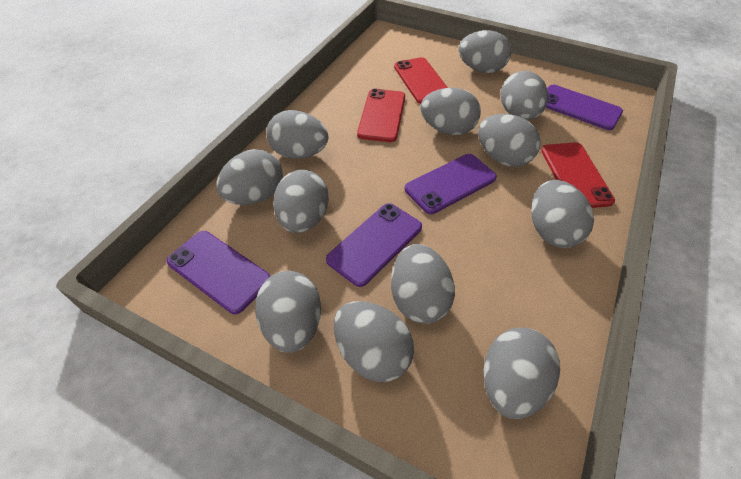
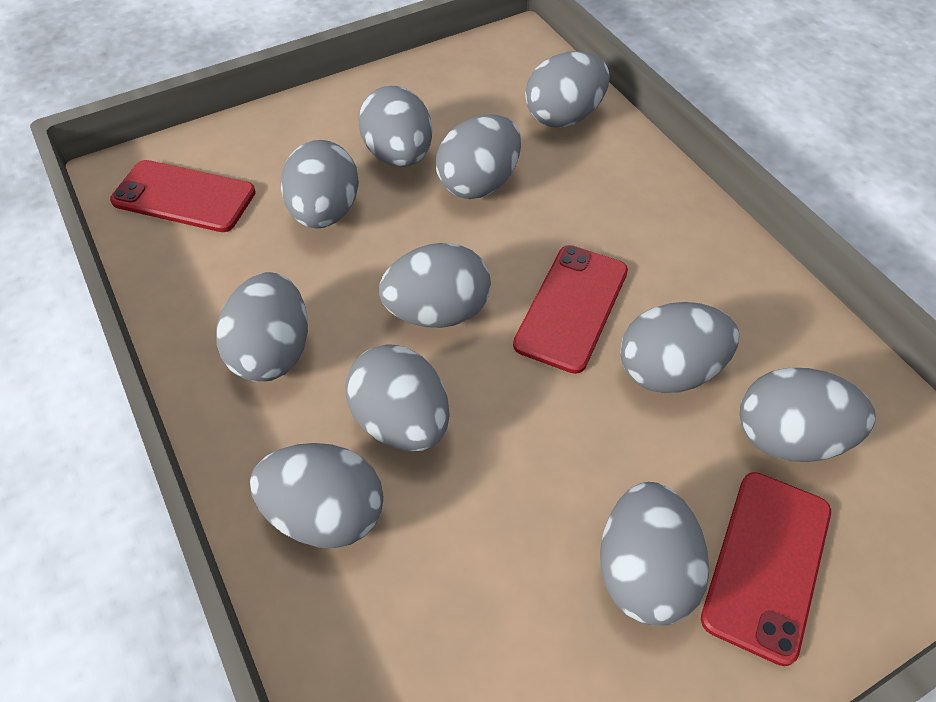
grey egg: 12 -> 11
purple phone: 4 -> 0

